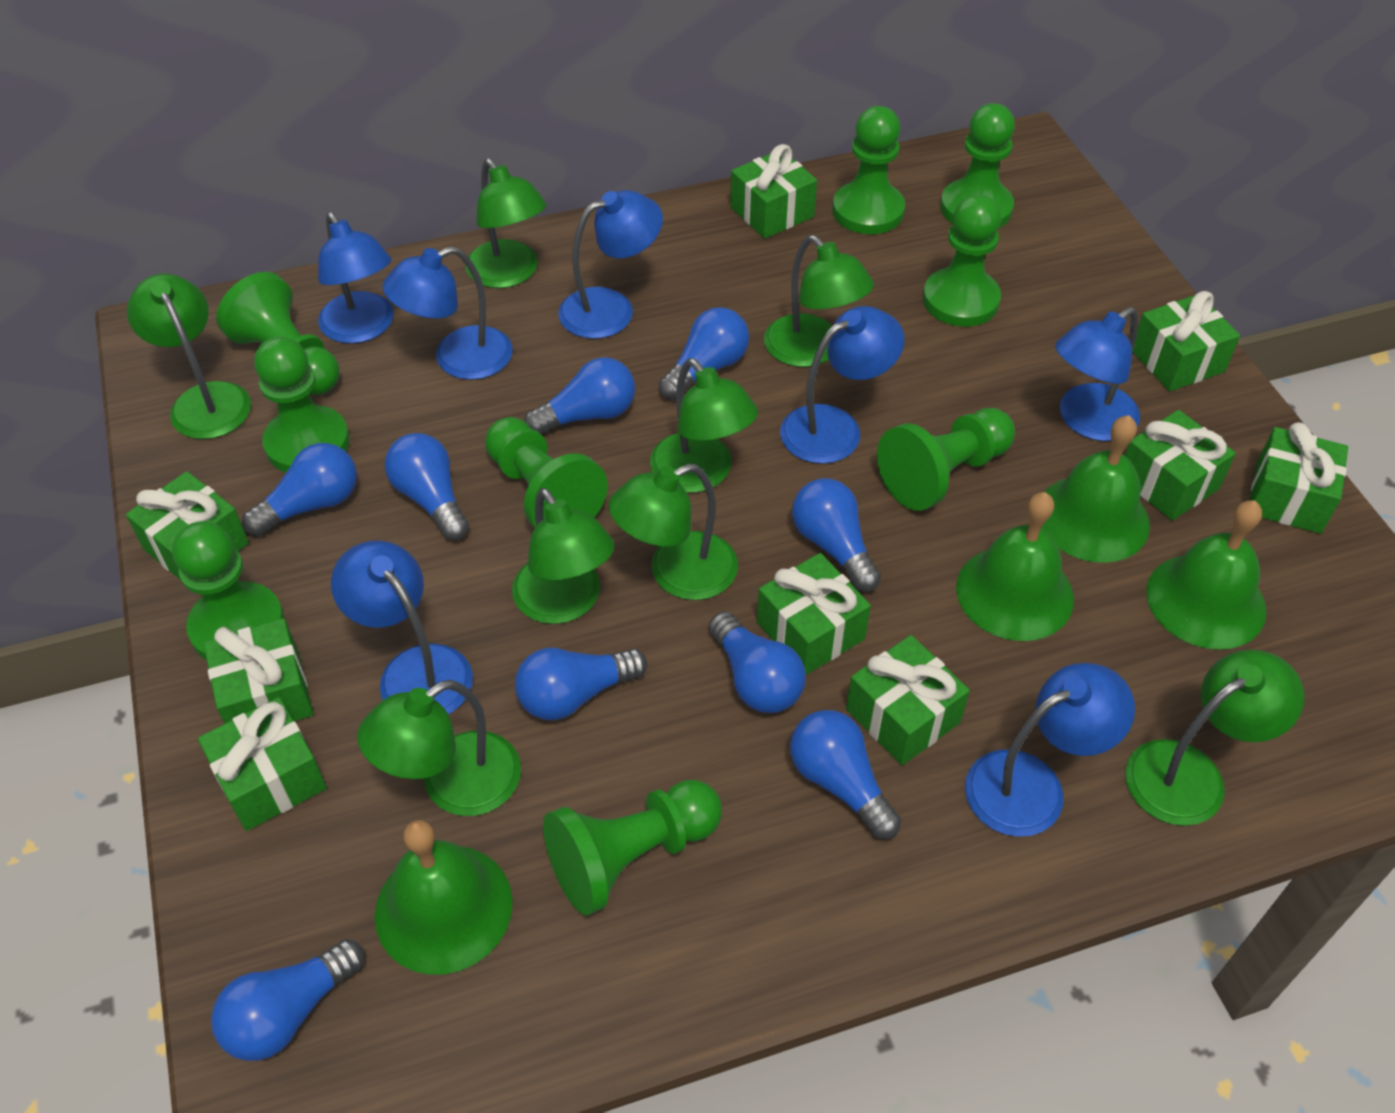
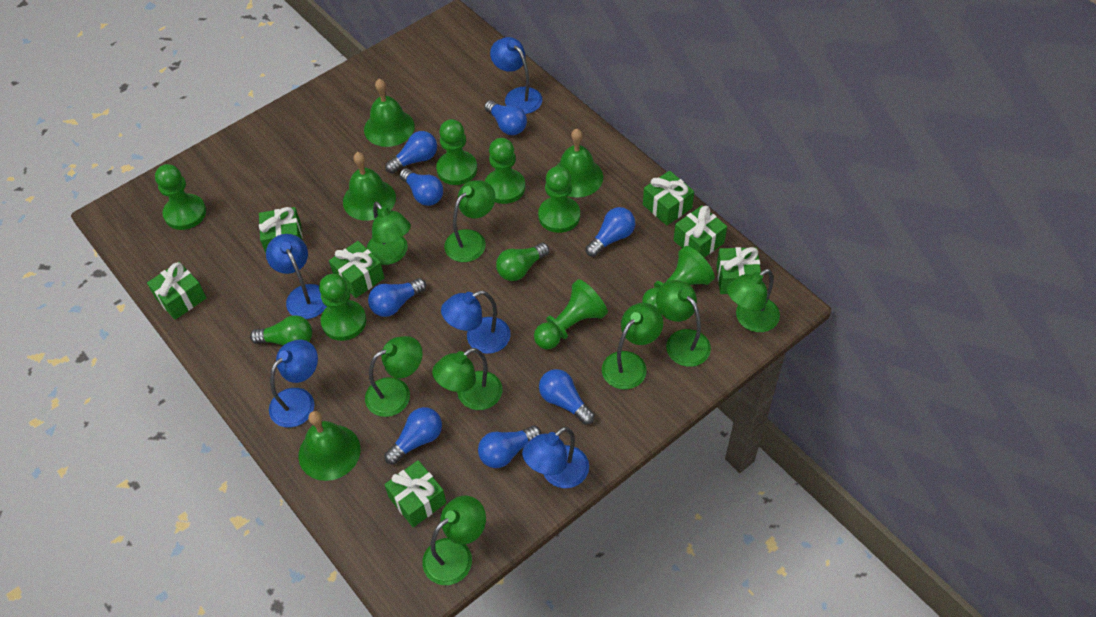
blue lamp: 7 -> 5
blue light bulb: 9 -> 8
green gift: 9 -> 7
green light bulb: 0 -> 2
green pawn: 9 -> 7

